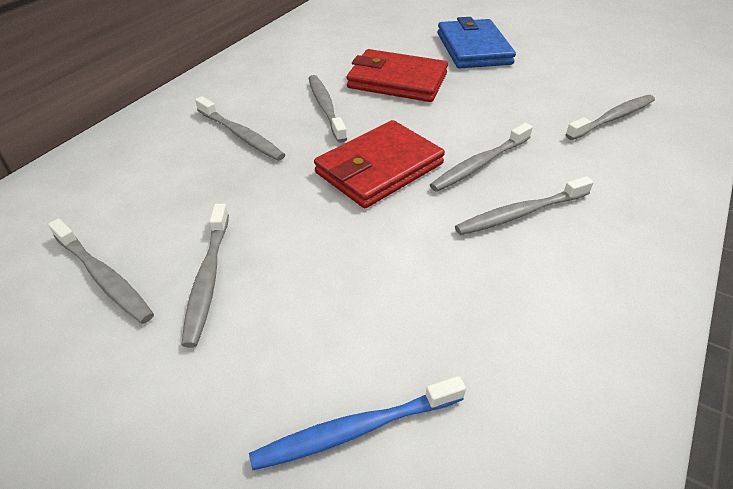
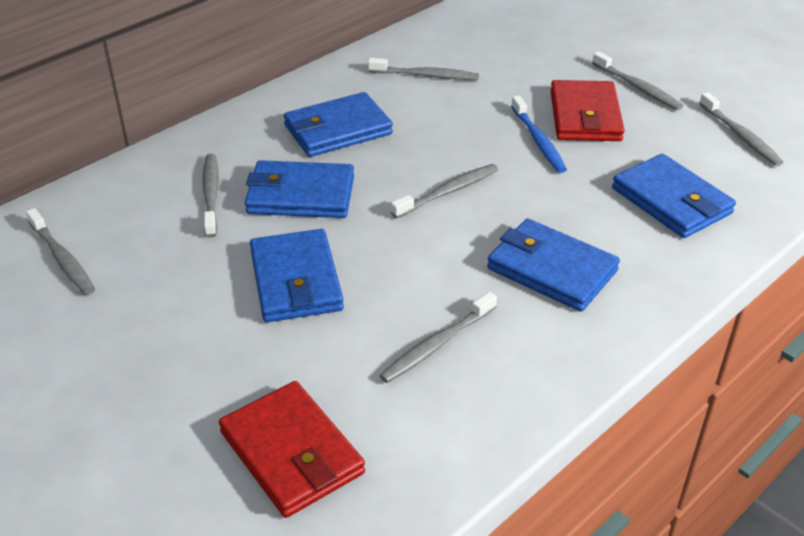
blue wallet: 1 -> 5

